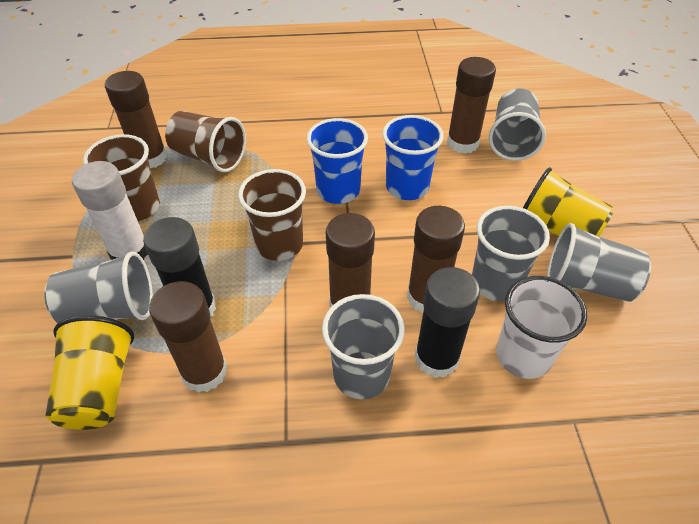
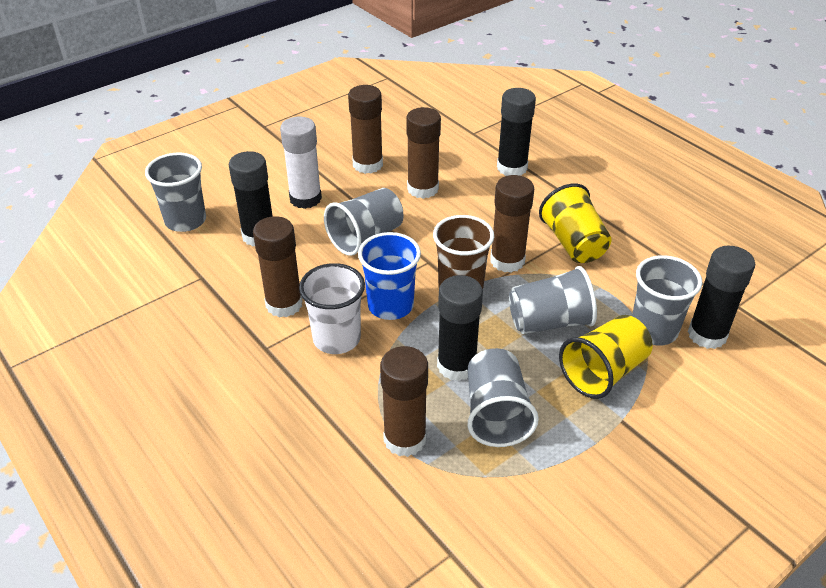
black glue stick: 2 -> 4
blue cup: 2 -> 1
brown cup: 3 -> 1

